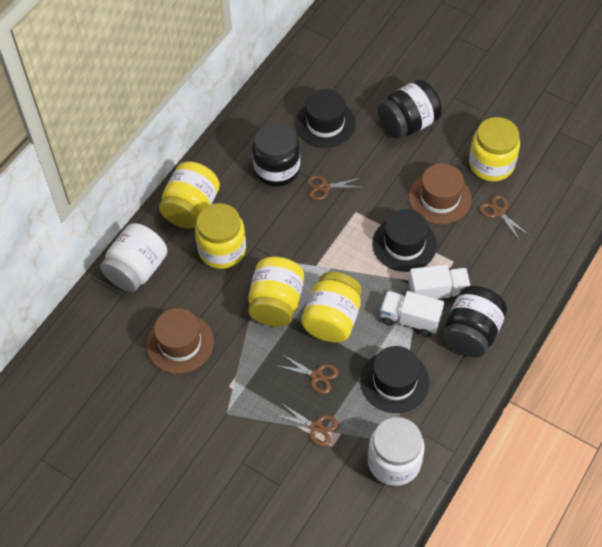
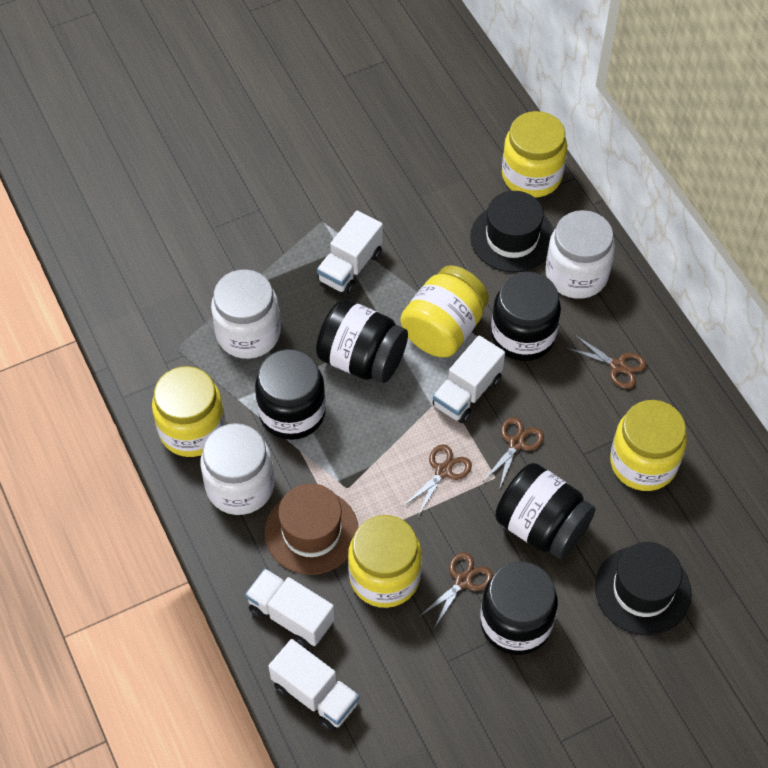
black hat: 3 -> 2
black jar: 3 -> 5
brown hat: 2 -> 1
white jar: 2 -> 3
white truck: 2 -> 4

